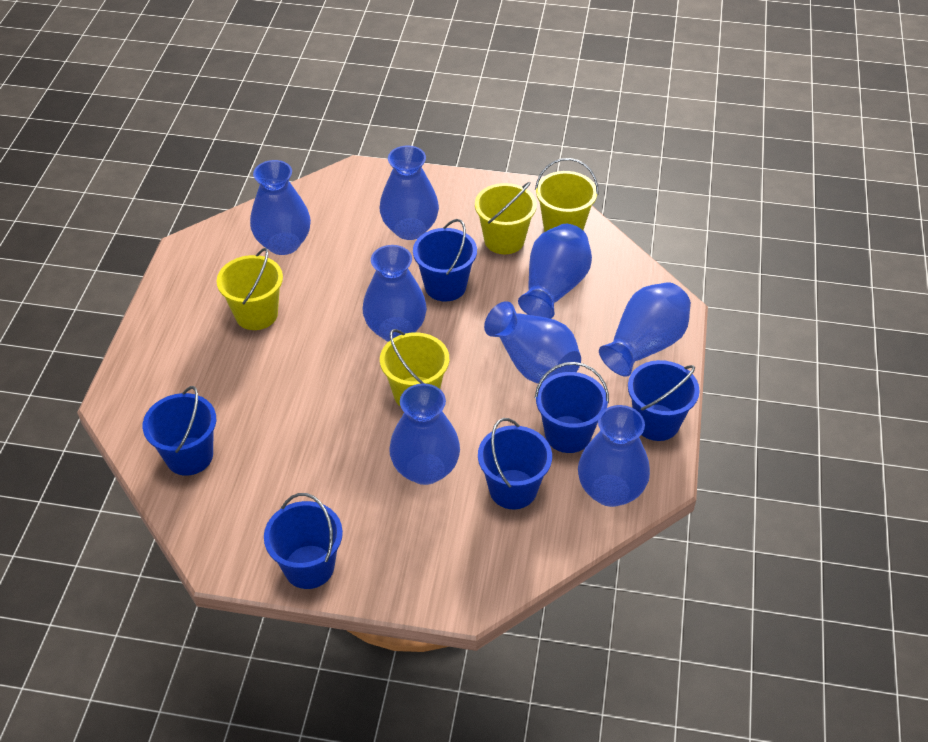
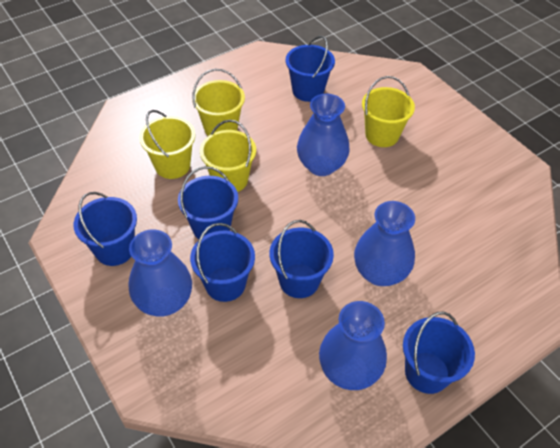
blue vase: 8 -> 4

